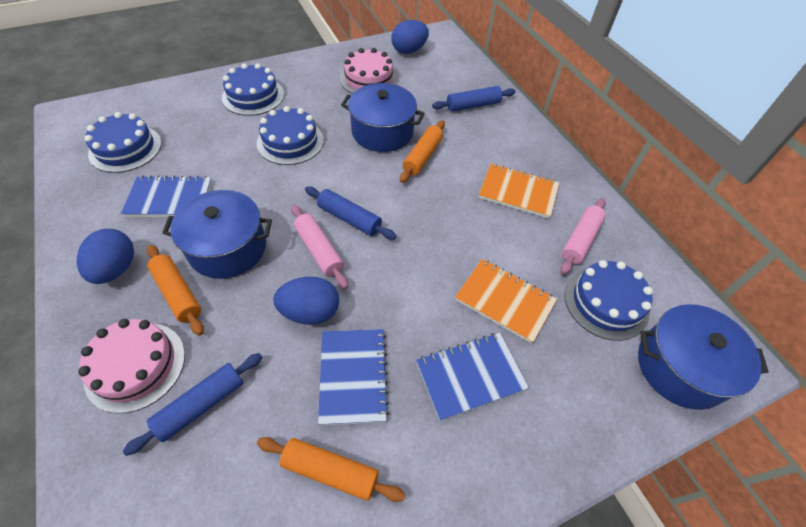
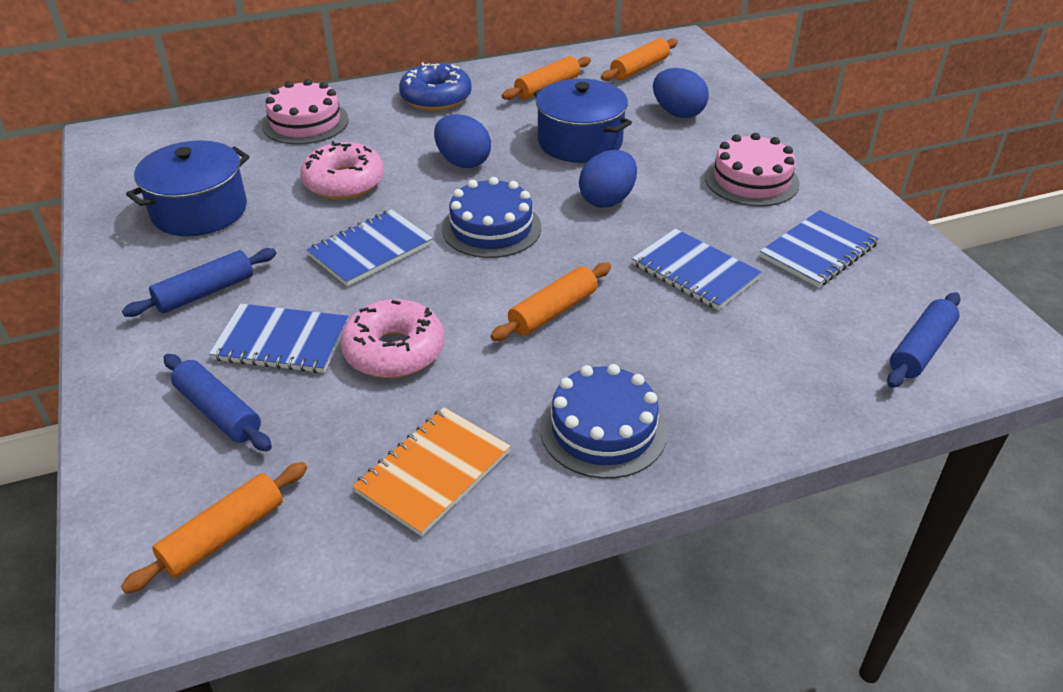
blue cake: 4 -> 2
blue donut: 0 -> 1
blue notebook: 3 -> 4
blue pot: 3 -> 2
orange notebook: 2 -> 1
orange rolling pin: 3 -> 4
pink donut: 0 -> 2
pink rolling pin: 2 -> 0

